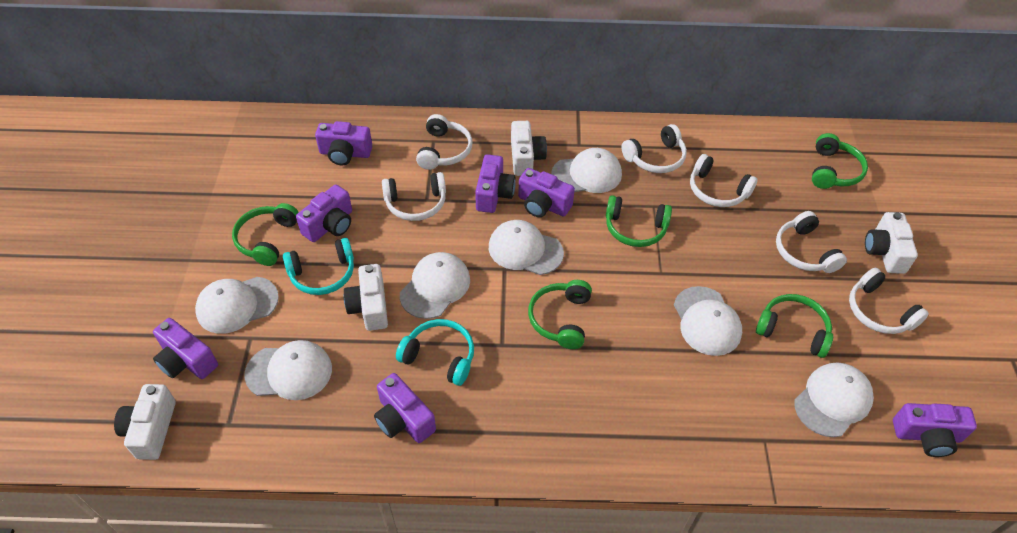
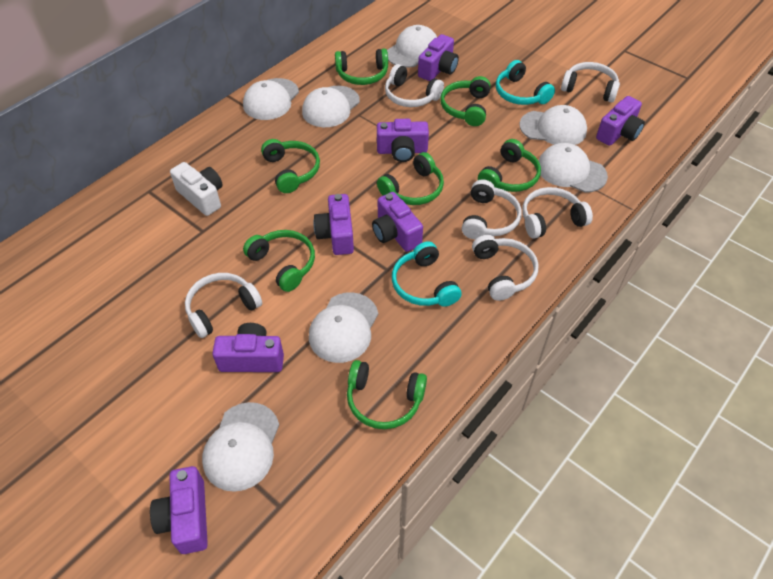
green headphones: 5 -> 7
white camera: 4 -> 1

